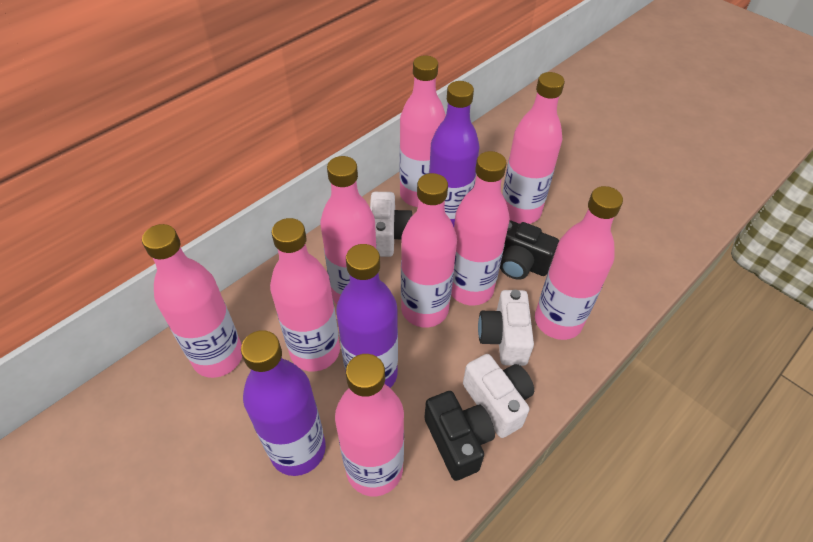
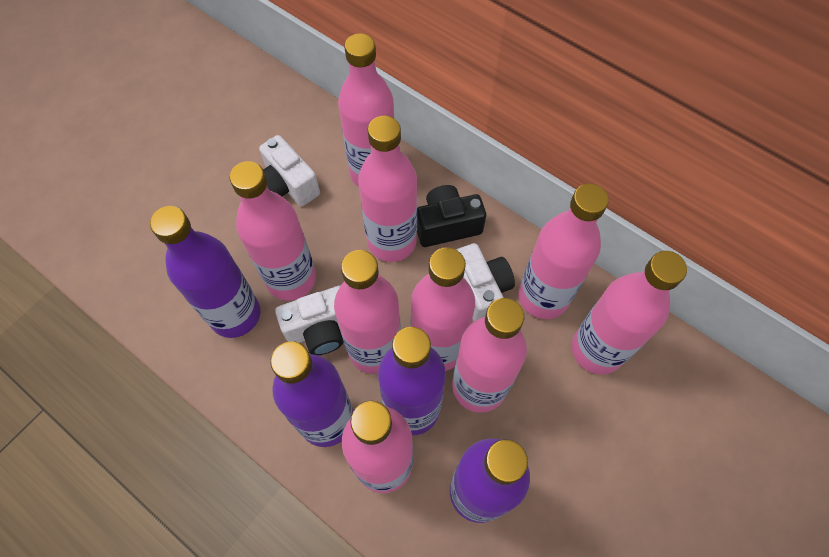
black camera: 2 -> 1
purple bottle: 3 -> 4

